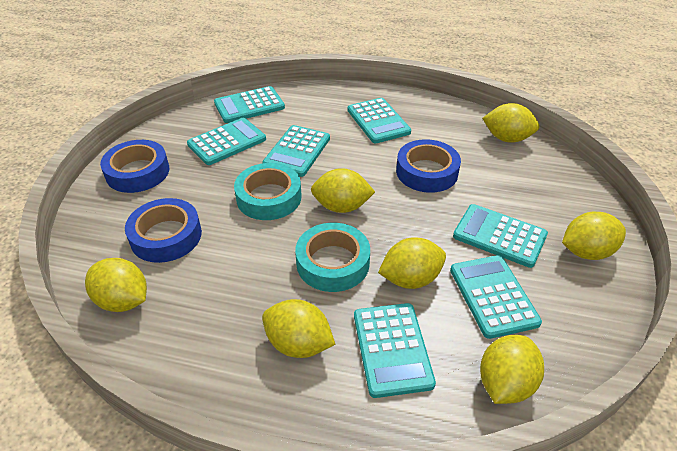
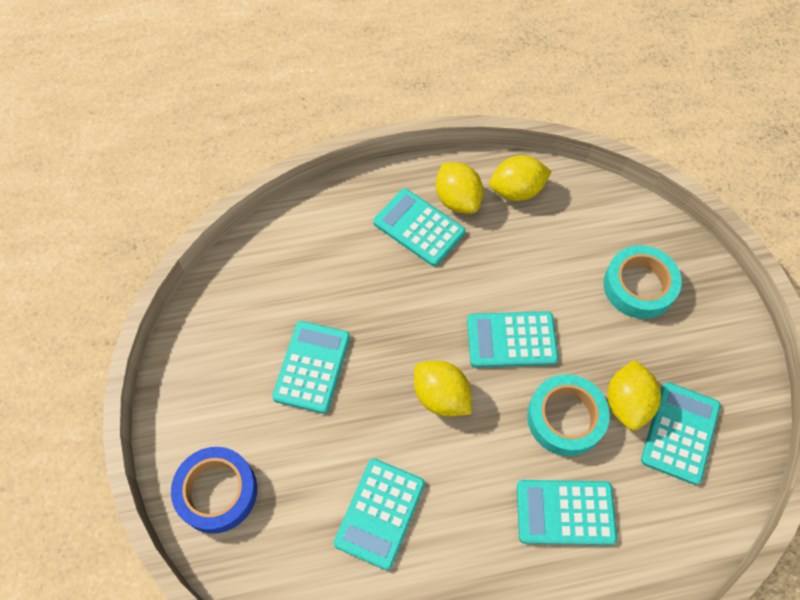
blue tape: 3 -> 1
turquoise calculator: 7 -> 6
yellow lemon: 7 -> 4

